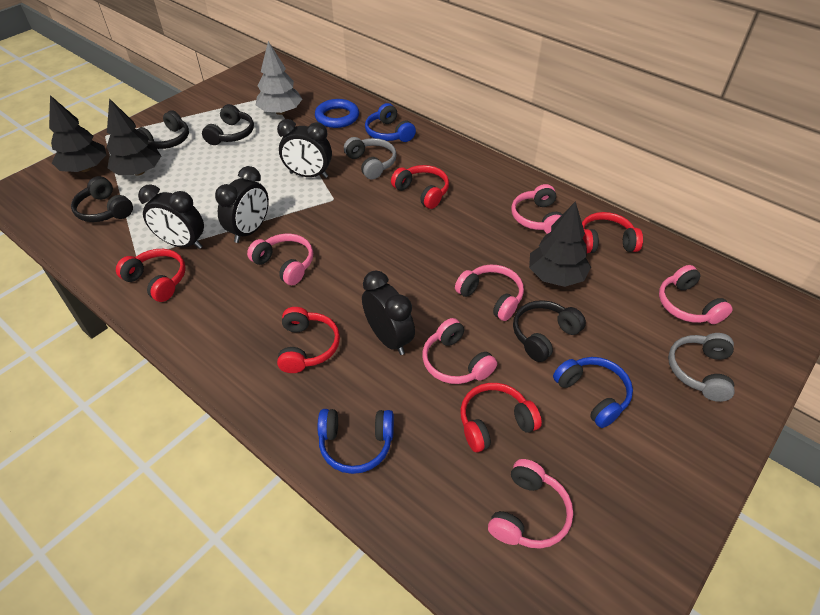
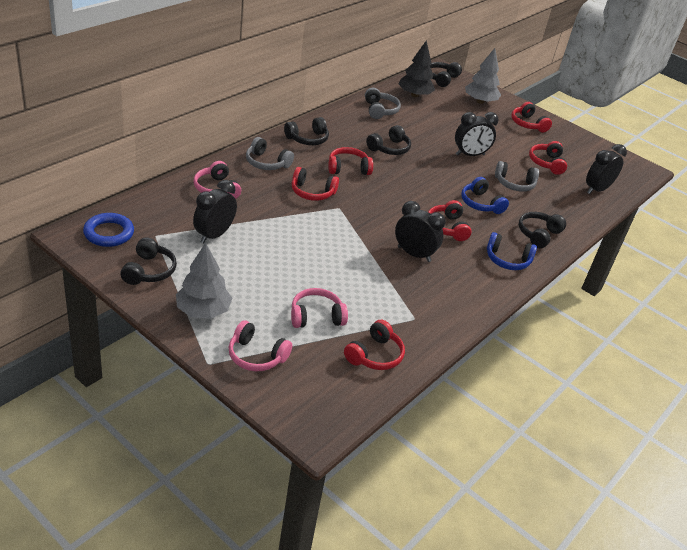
black headphones: 4 -> 5
black tree: 3 -> 1
blue headphones: 3 -> 2
grey headphones: 2 -> 3
grey tree: 1 -> 2
pink headphones: 6 -> 3
red headphones: 5 -> 6

